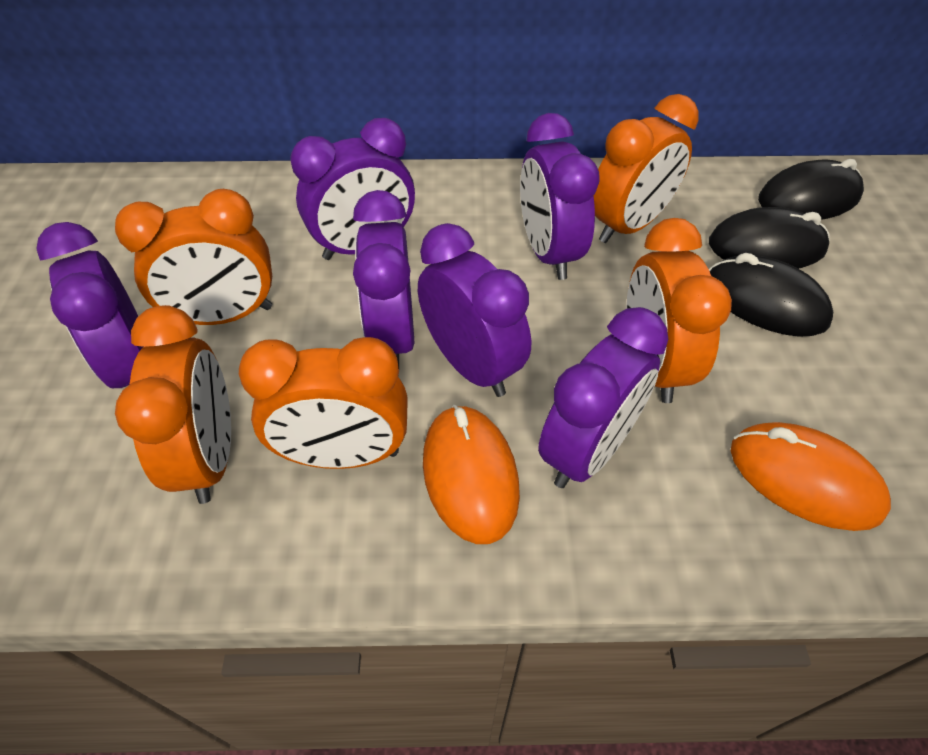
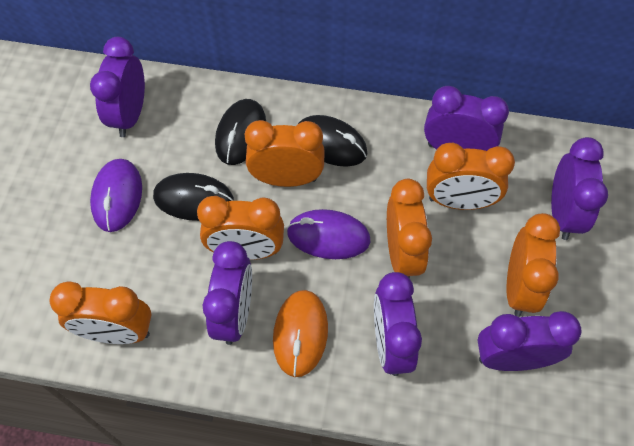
orange clock: 5 -> 6
orange mouse: 2 -> 1
purple mouse: 0 -> 2

